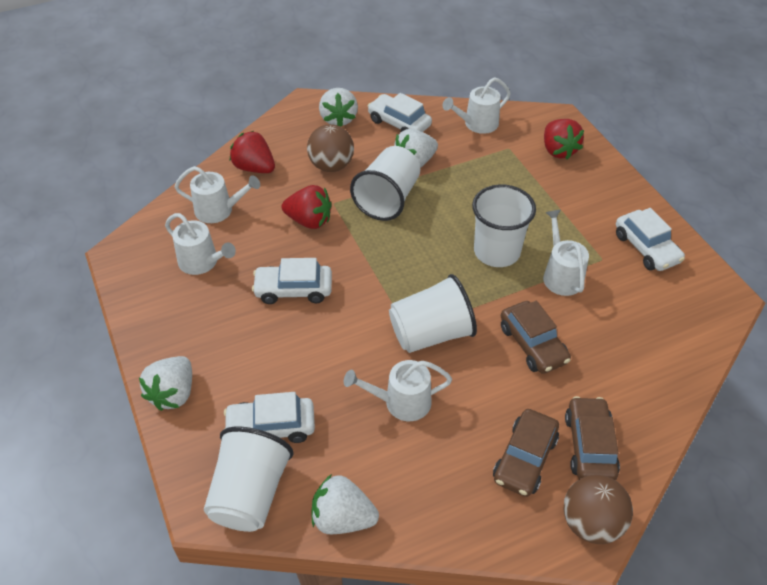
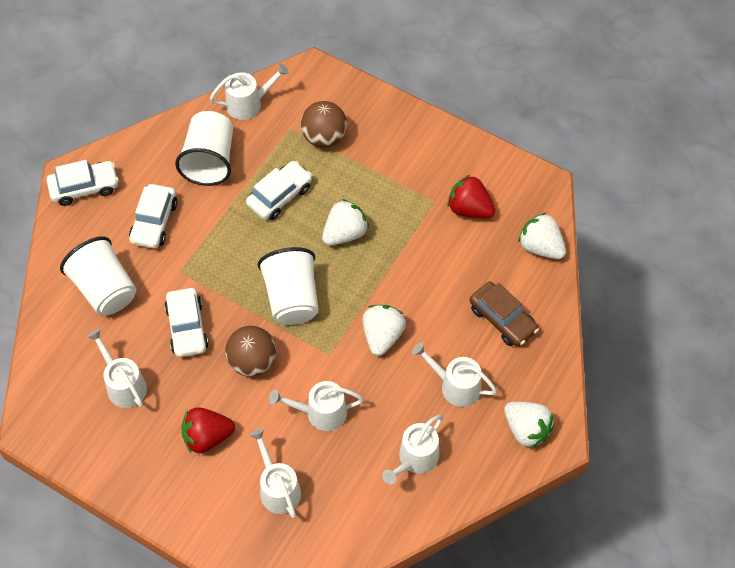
brown car: 3 -> 1
red strawberry: 3 -> 2
white cup: 4 -> 3
white watering can: 5 -> 6

